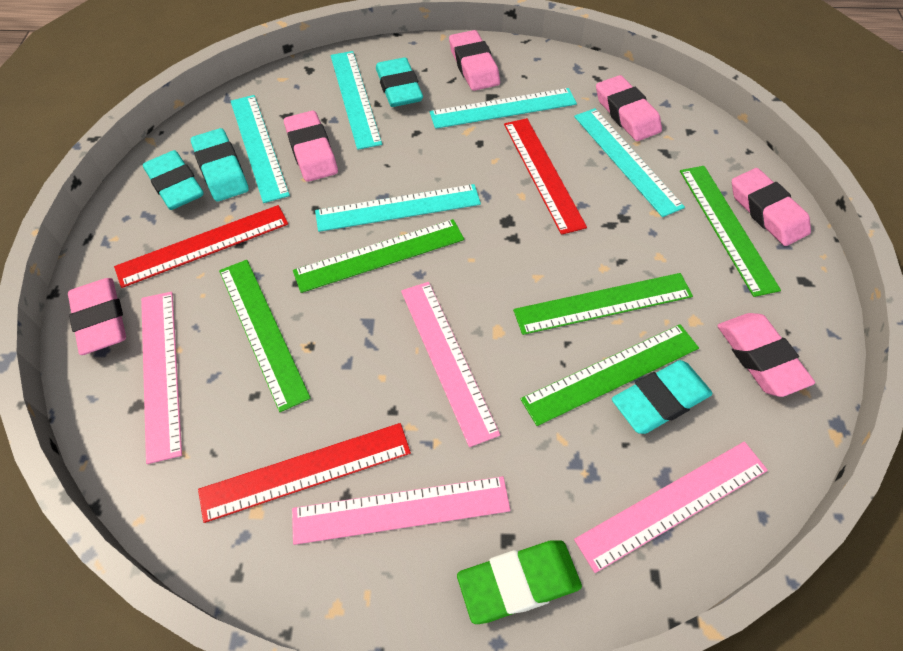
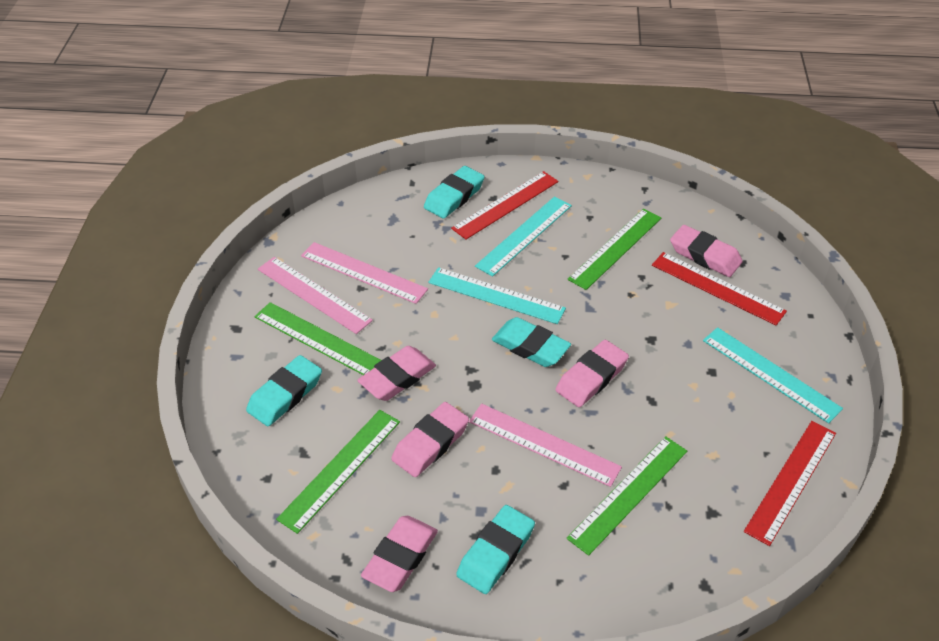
green eraser: 1 -> 0
green ruler: 5 -> 4
pink eraser: 6 -> 5
pink ruler: 4 -> 3
turquoise ruler: 5 -> 3

